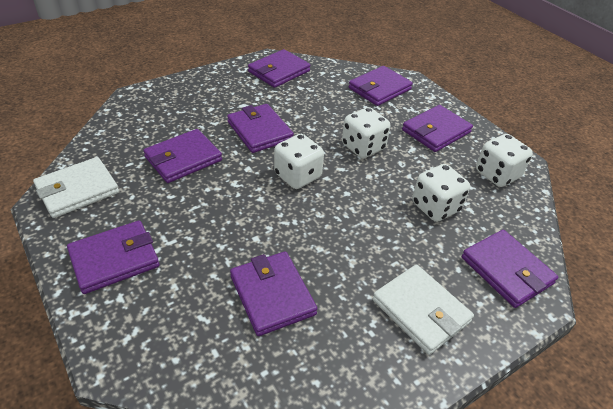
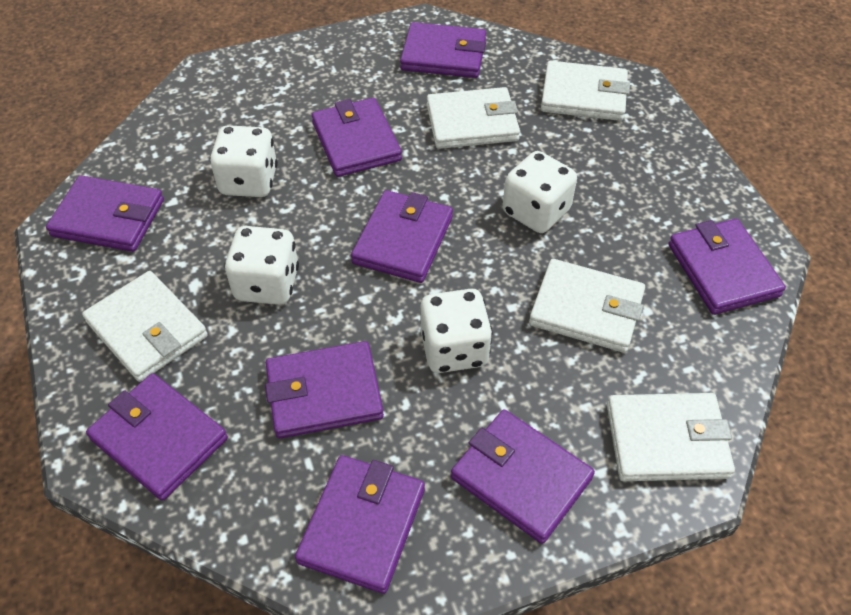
purple wallet: 8 -> 9
white wallet: 2 -> 5

